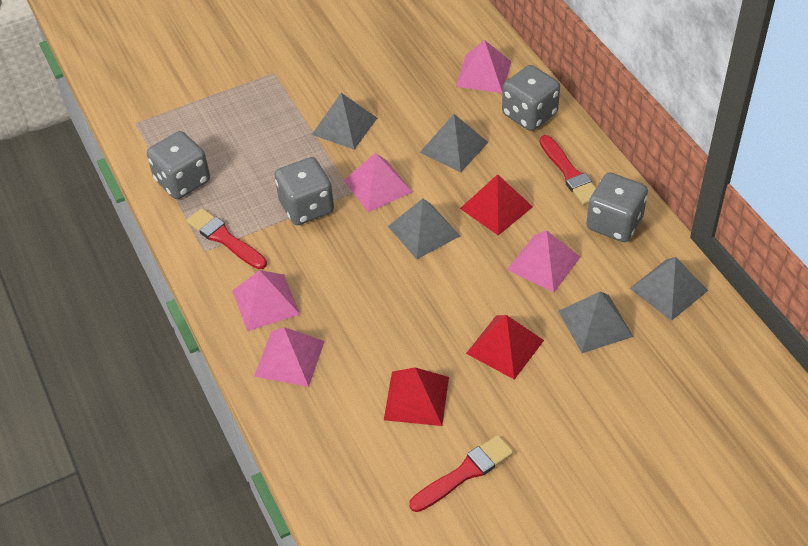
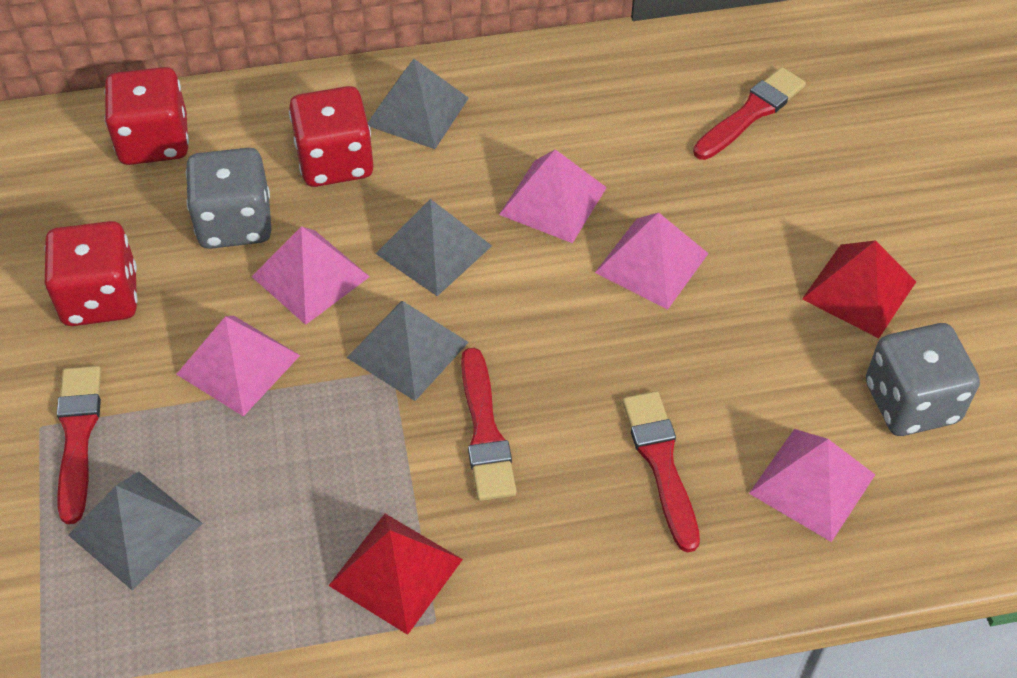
grey dice: 4 -> 2
grey pyramid: 5 -> 4
red brush: 3 -> 4
red dice: 0 -> 3
red pyramid: 3 -> 2

